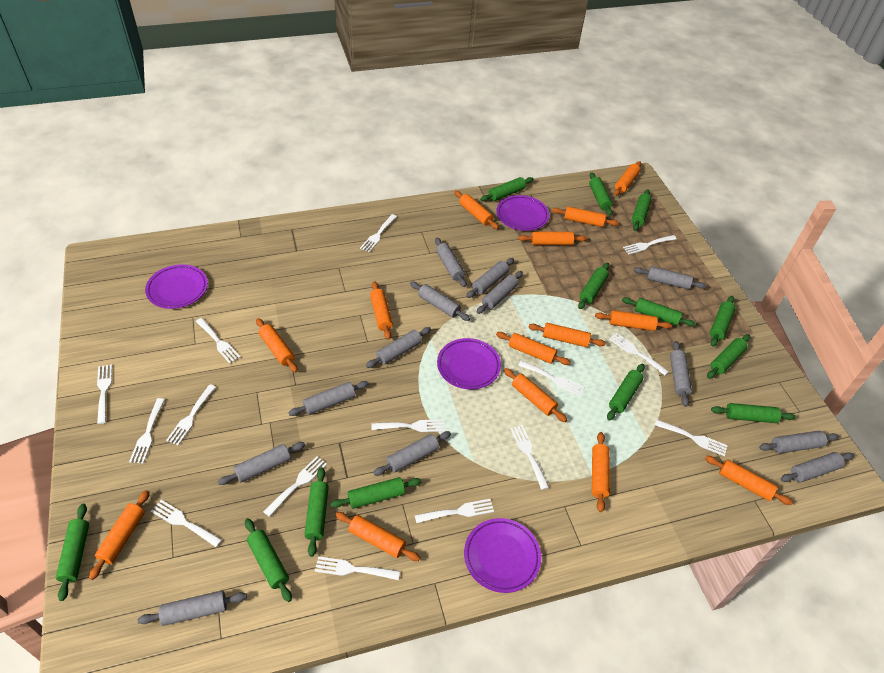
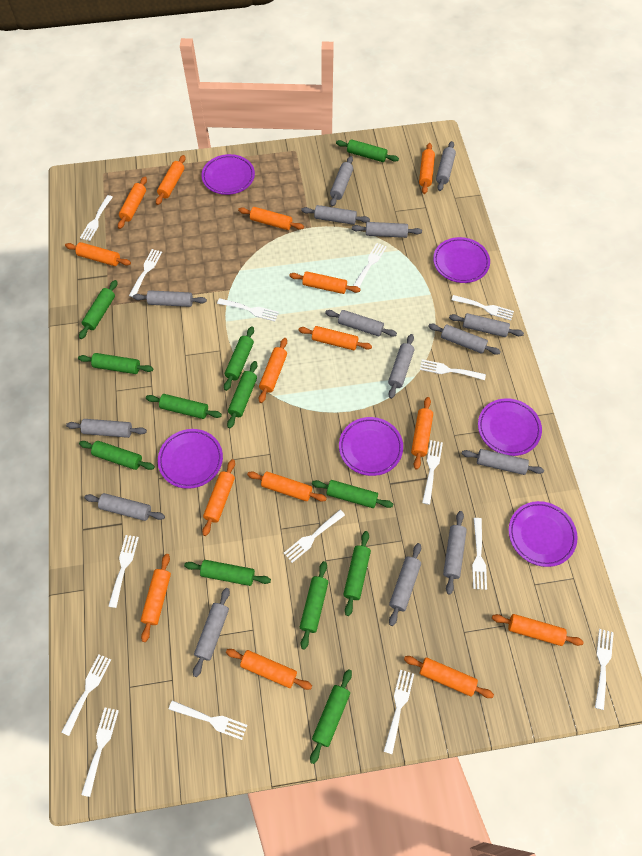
green rolling pin: 13 -> 12
grey rolling pin: 13 -> 15
orange rolling pin: 14 -> 15
purple plate: 4 -> 6

